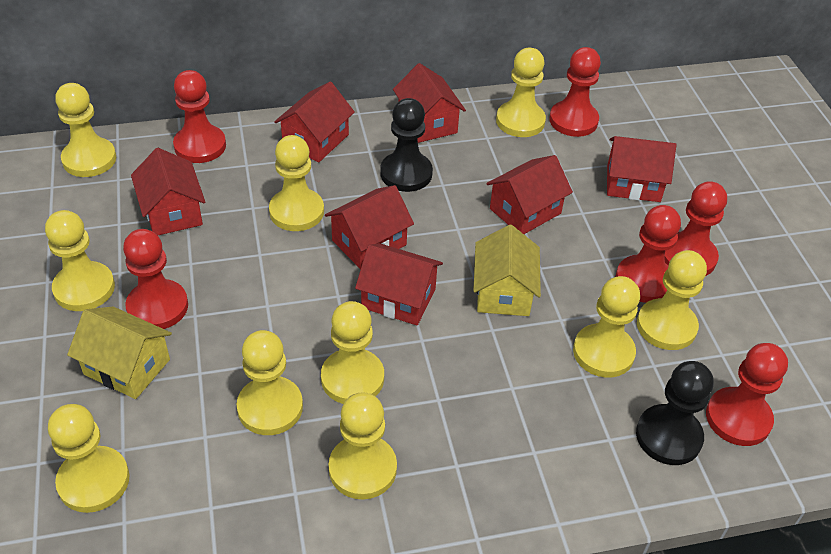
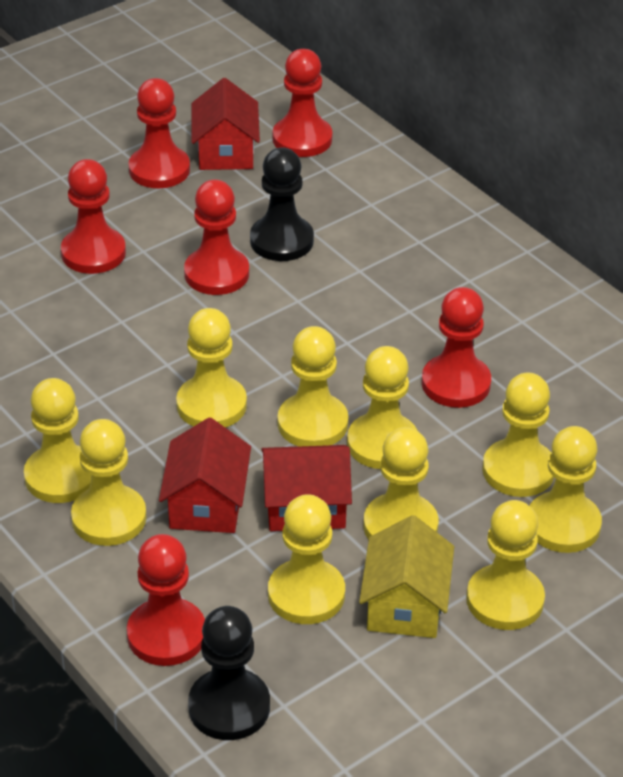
red house: 7 -> 3
yellow house: 2 -> 1

